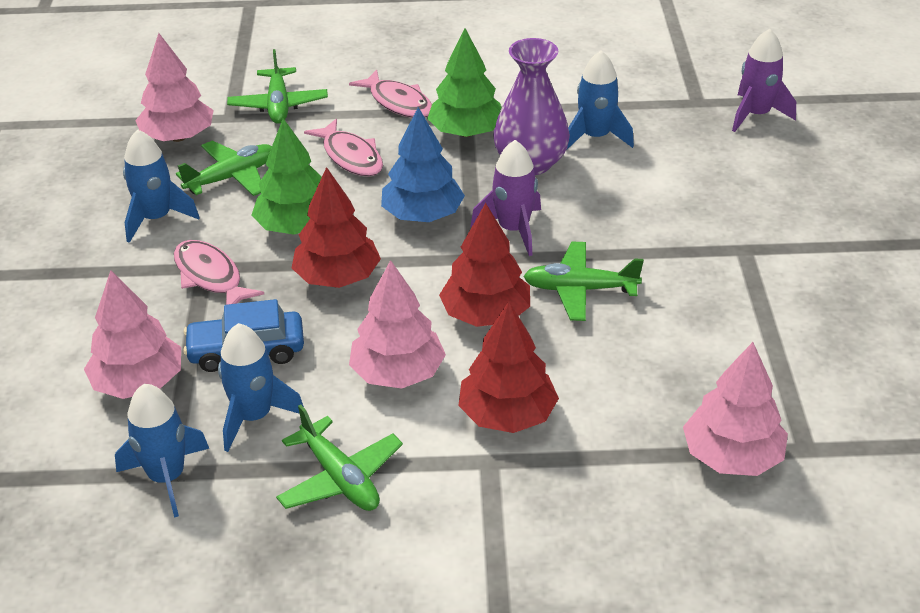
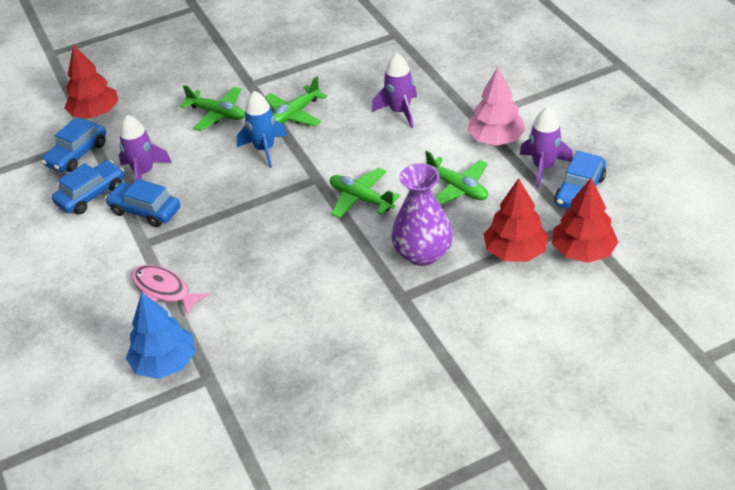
blue car: 1 -> 4
blue rocket: 4 -> 1
green tree: 2 -> 0
pink fish: 3 -> 1
pink tree: 4 -> 1
purple rocket: 2 -> 3

